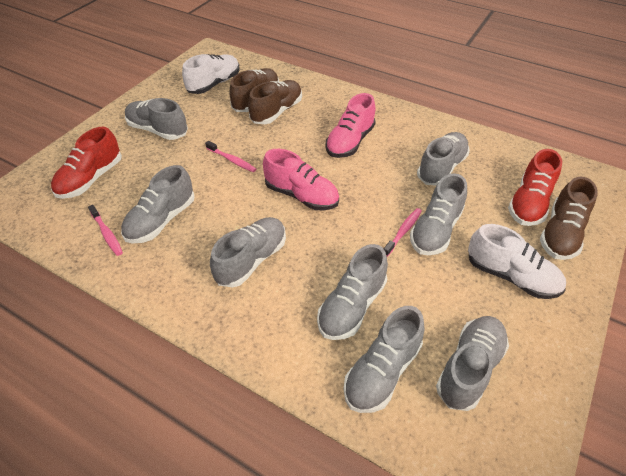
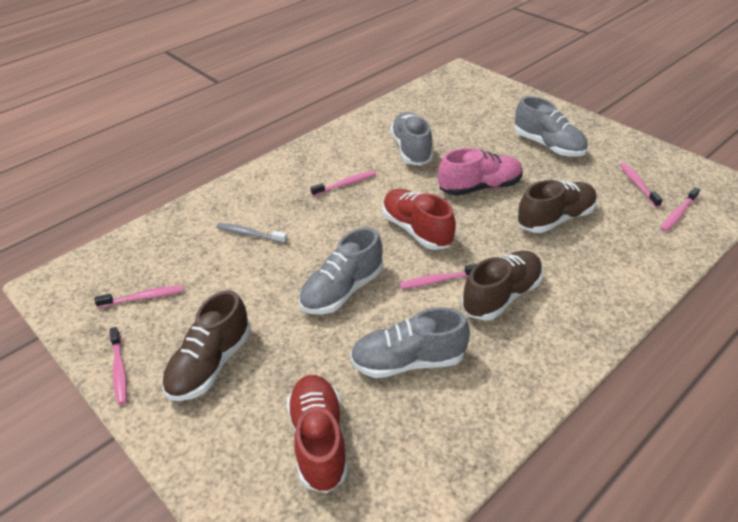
grey shoe: 8 -> 4
grey toothbrush: 0 -> 1
pink shoe: 2 -> 1
pink toothbrush: 3 -> 6
white shoe: 2 -> 0

